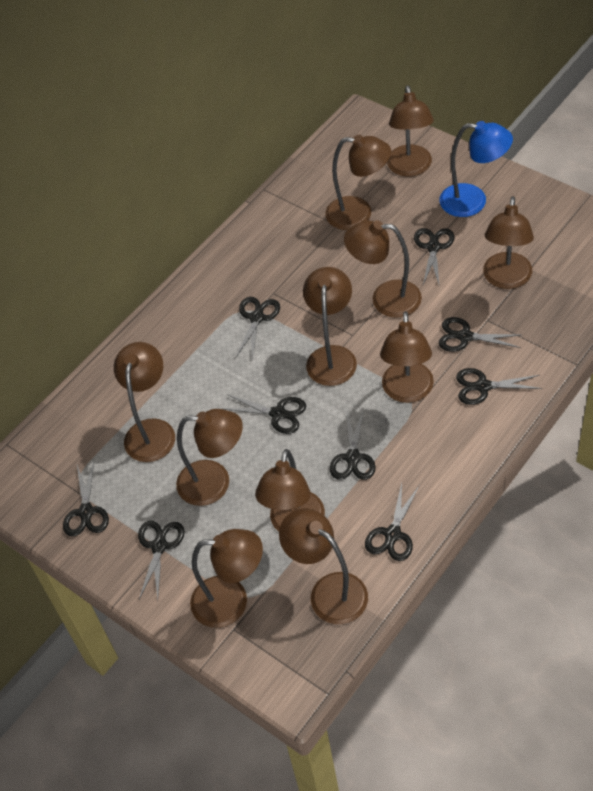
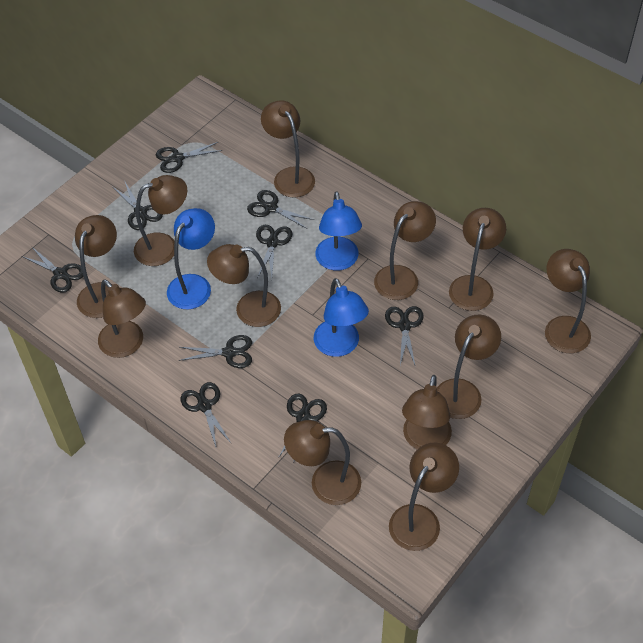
blue lamp: 1 -> 3
brown lamp: 11 -> 12

